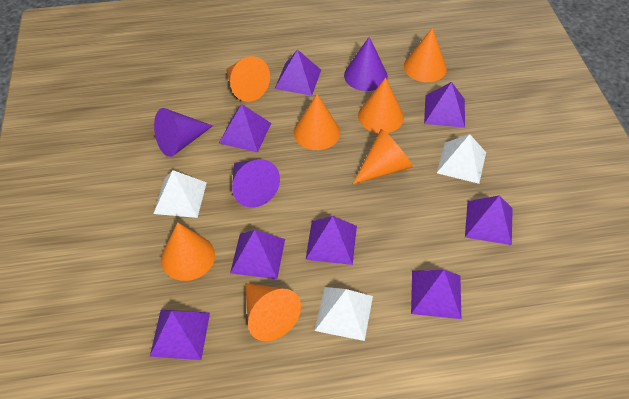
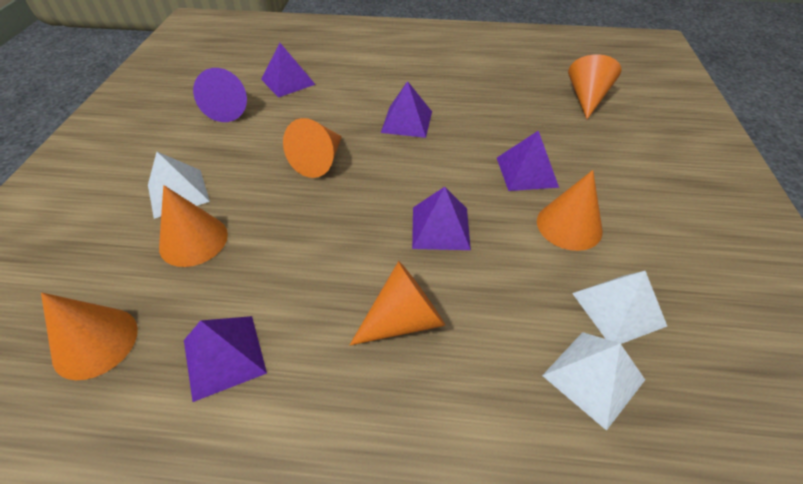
orange cone: 7 -> 6
purple cone: 3 -> 1
purple pyramid: 8 -> 5

